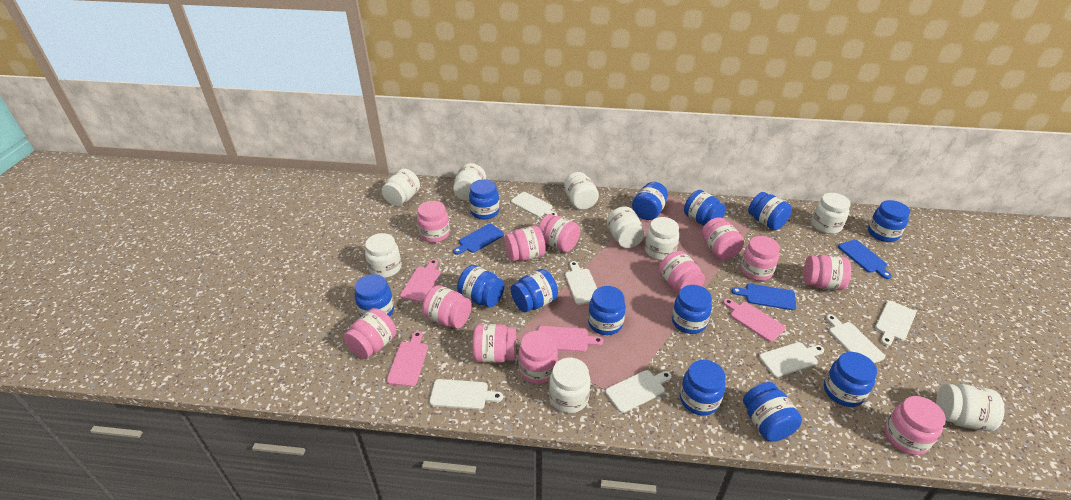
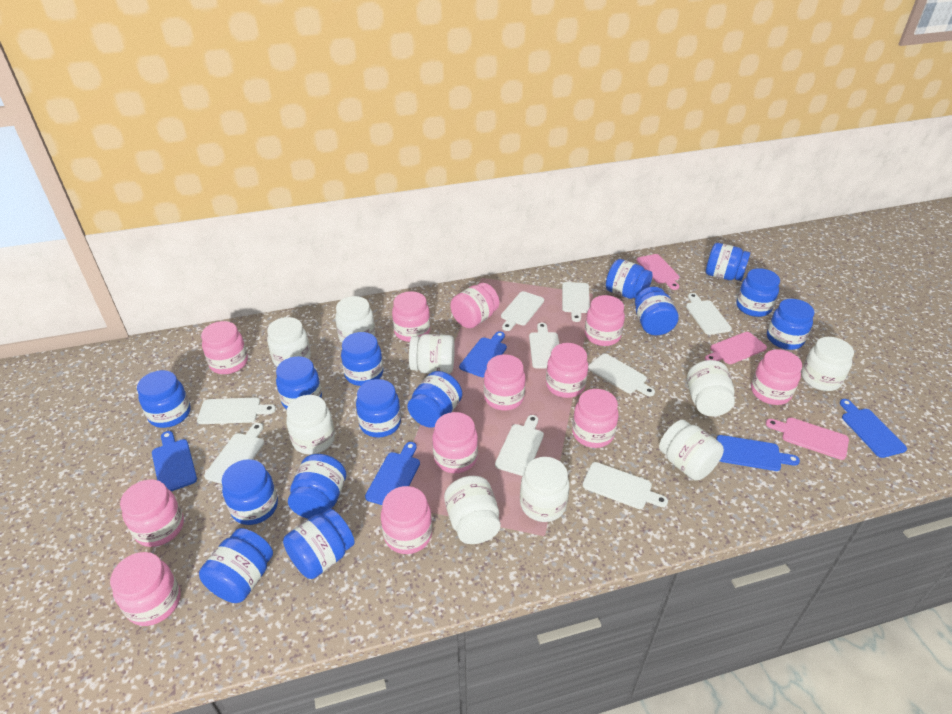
blue cutting board: 3 -> 5
blue jar: 13 -> 14
pink cutting board: 4 -> 3
white cutting board: 7 -> 9

